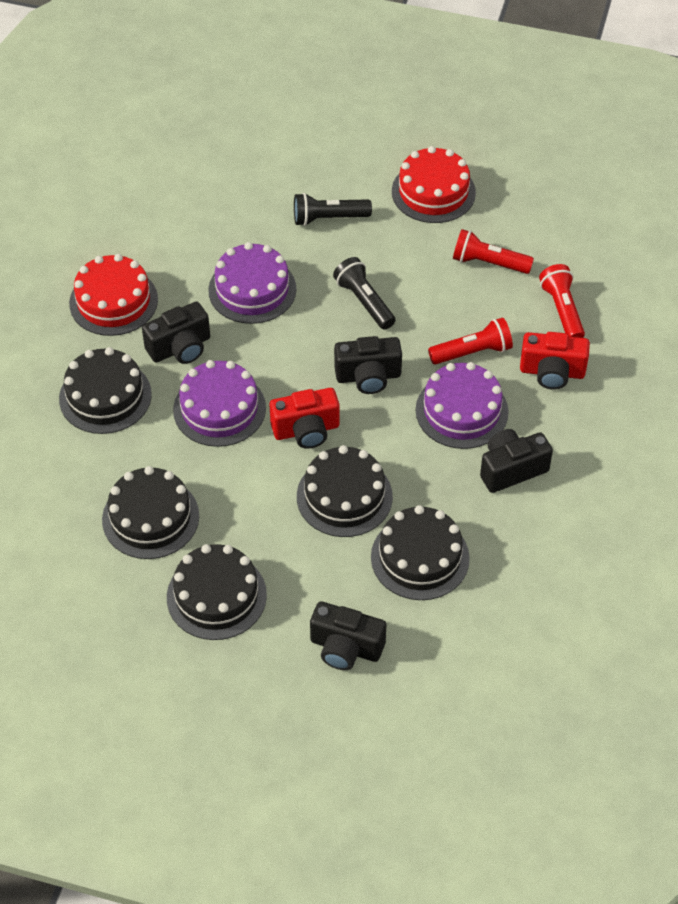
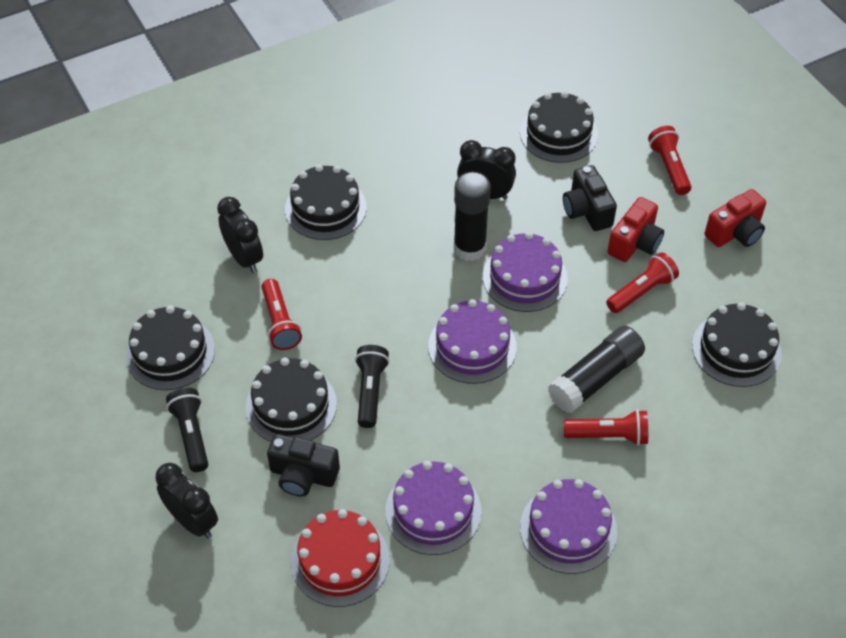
black camera: 4 -> 2
black clock: 0 -> 3
black glue stick: 0 -> 2
purple cake: 3 -> 4
red cake: 2 -> 1
red flashlight: 3 -> 4

